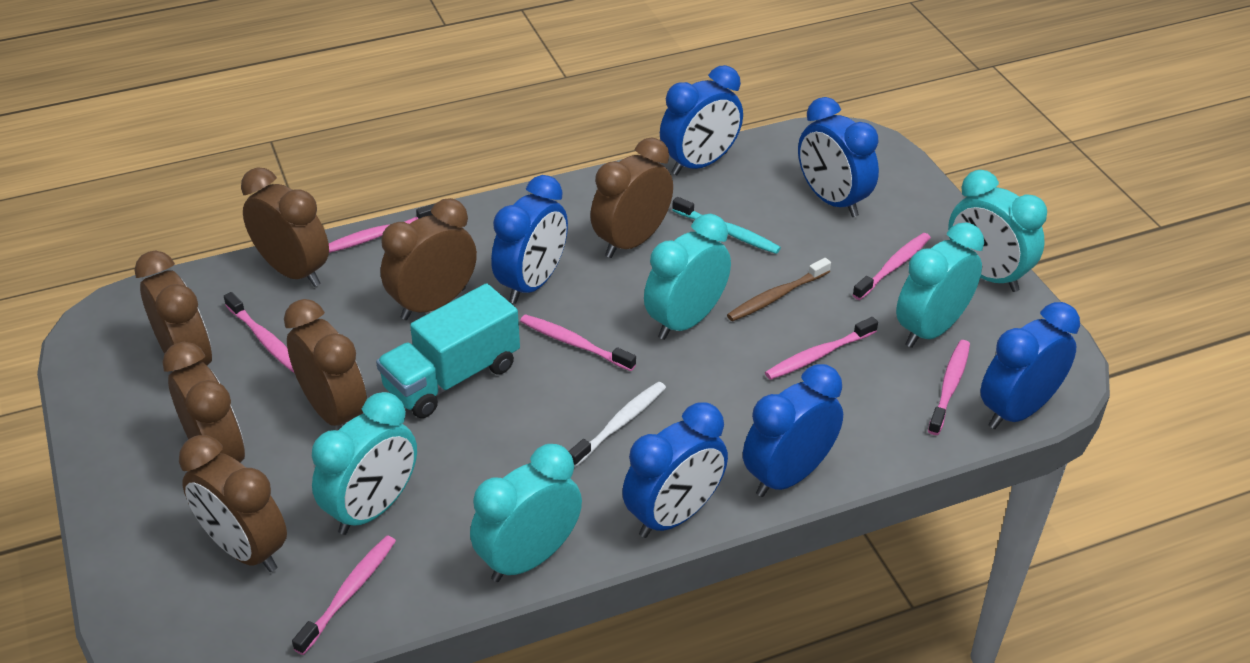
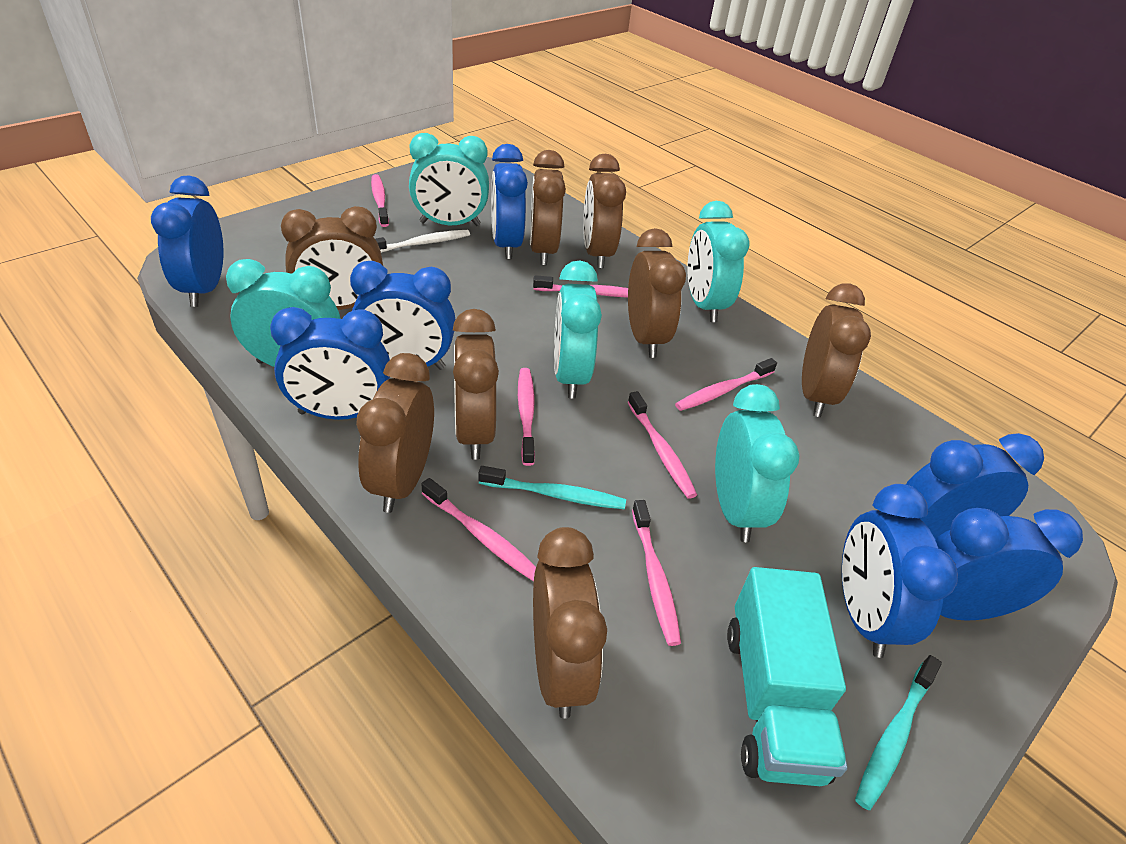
blue clock: 6 -> 7
brown clock: 7 -> 8
brown toothbrush: 1 -> 0
turquoise toothbrush: 1 -> 2

